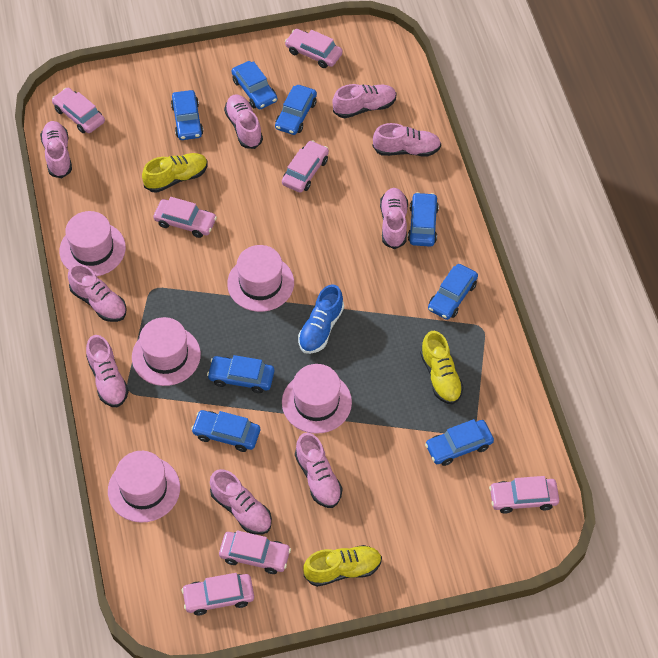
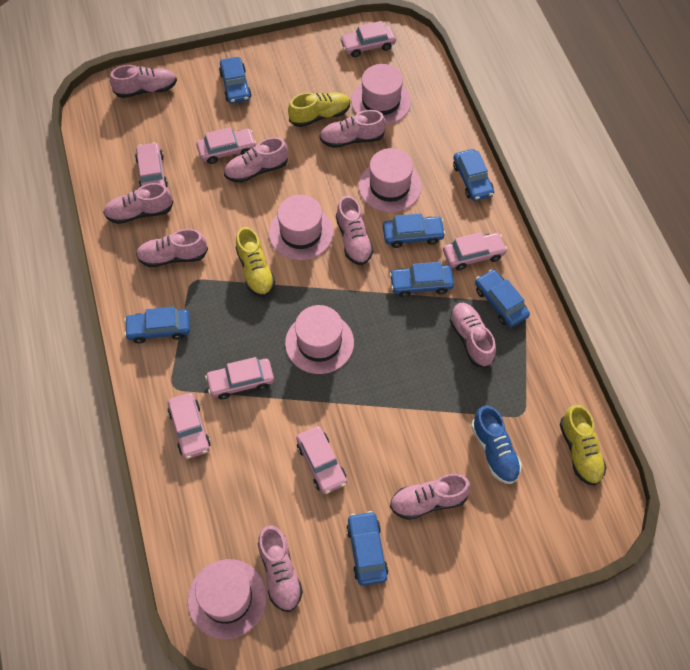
blue car: 8 -> 7

